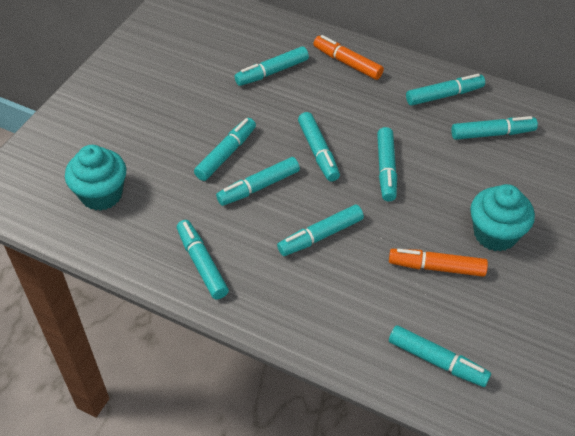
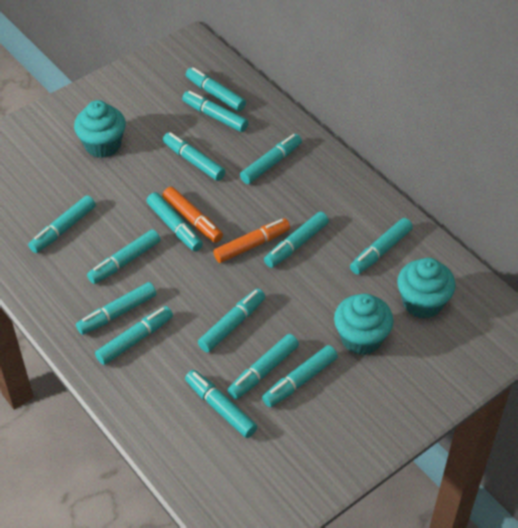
turquoise cupcake: 2 -> 3
turquoise marker: 10 -> 15

